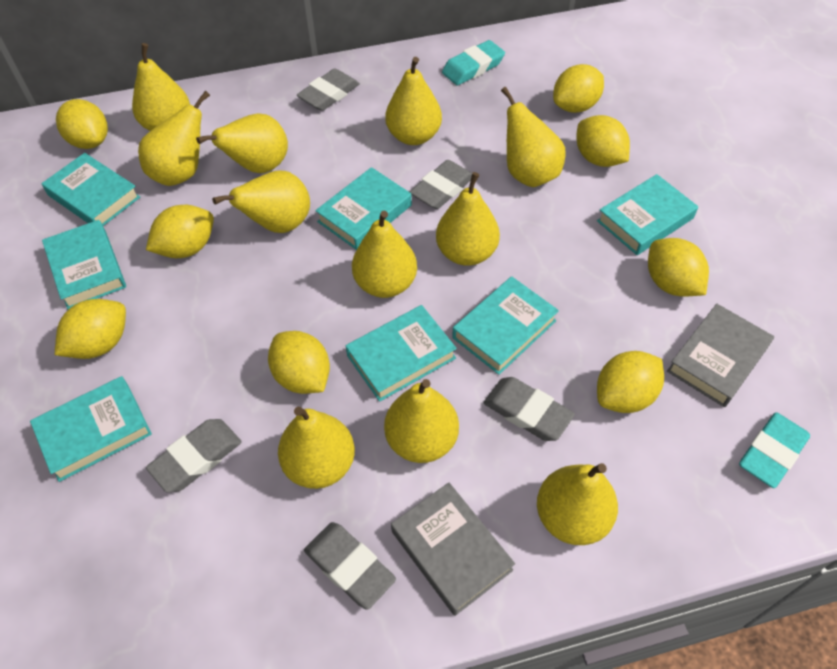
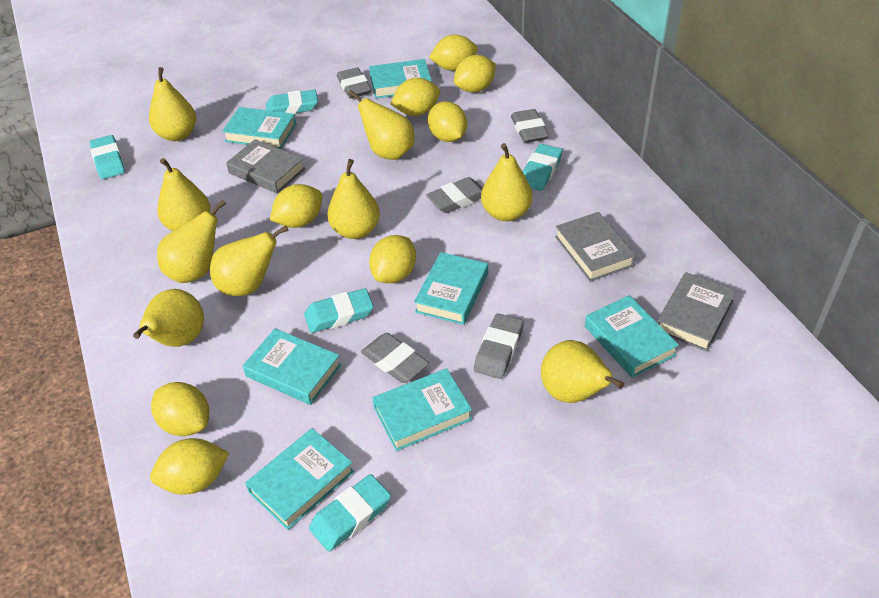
grey book: 2 -> 3
turquoise eraser: 2 -> 5
yellow pear: 11 -> 9

